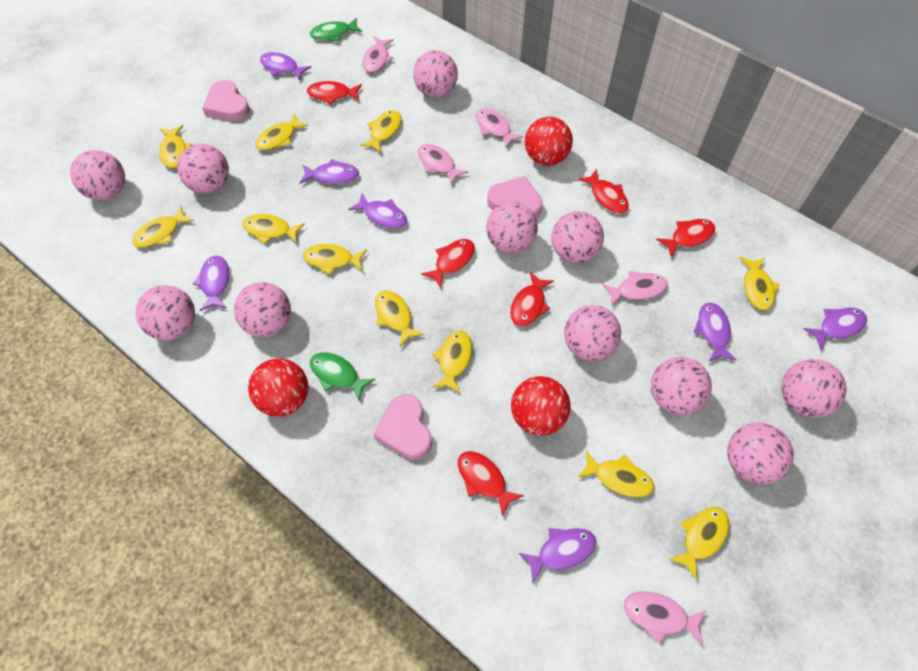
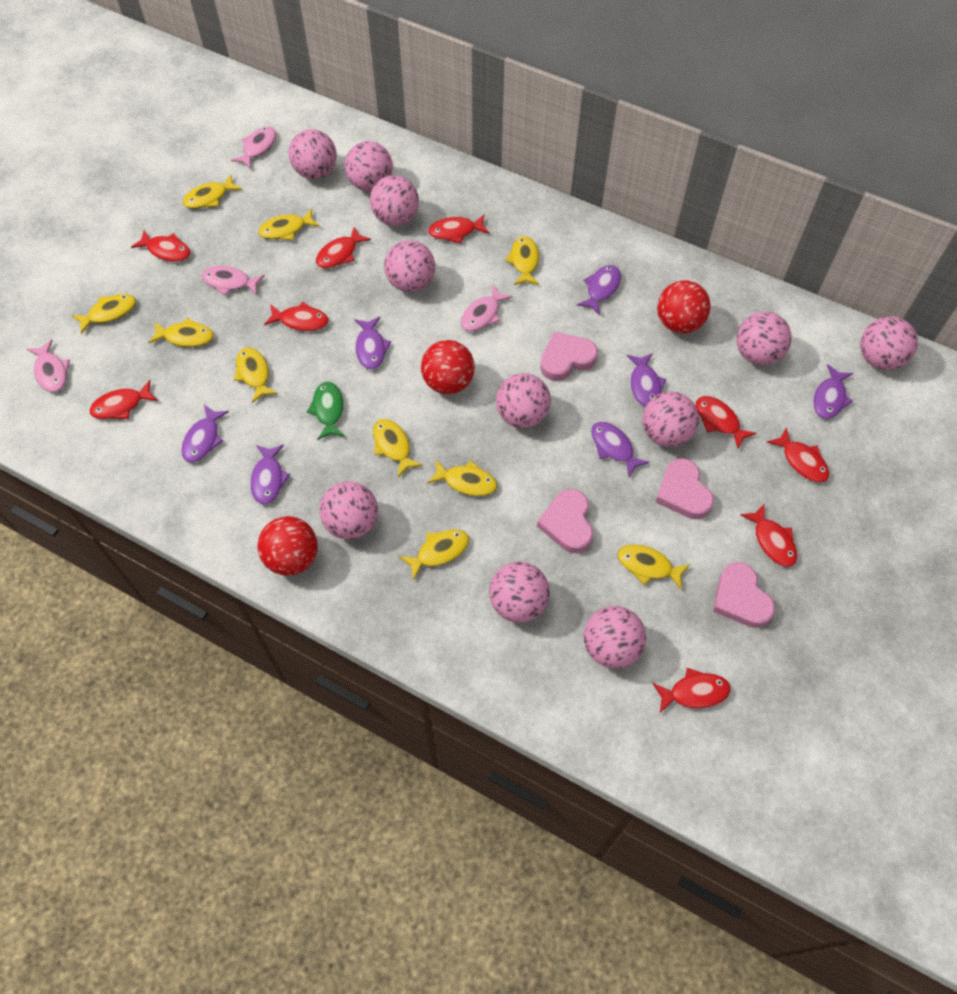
green fish: 2 -> 1
pink fish: 5 -> 4
pink heart: 3 -> 4
red fish: 6 -> 9
yellow fish: 11 -> 10

